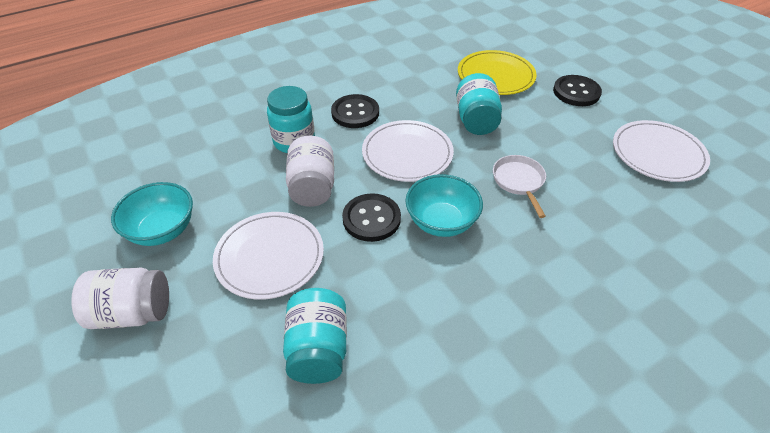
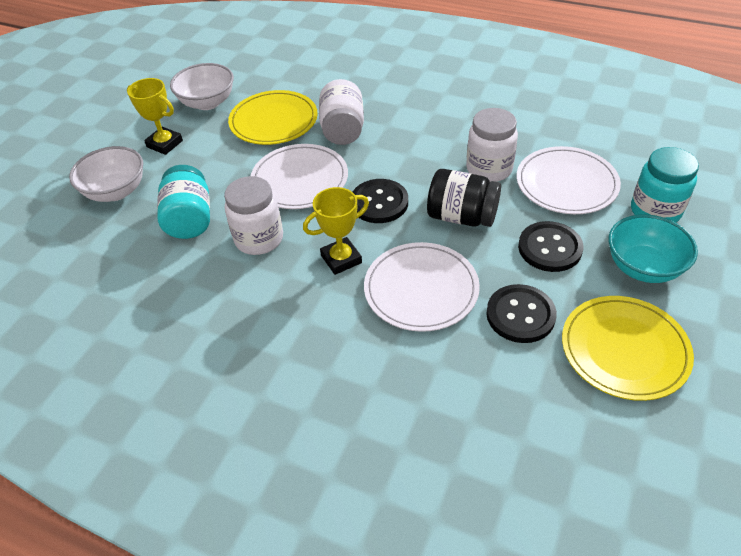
black jar: 0 -> 1
turquoise bowl: 2 -> 1
turquoise jar: 3 -> 2
white bowl: 0 -> 2
white jar: 2 -> 3
white pan: 1 -> 0
yellow plate: 1 -> 2
yellow trophy: 0 -> 2

